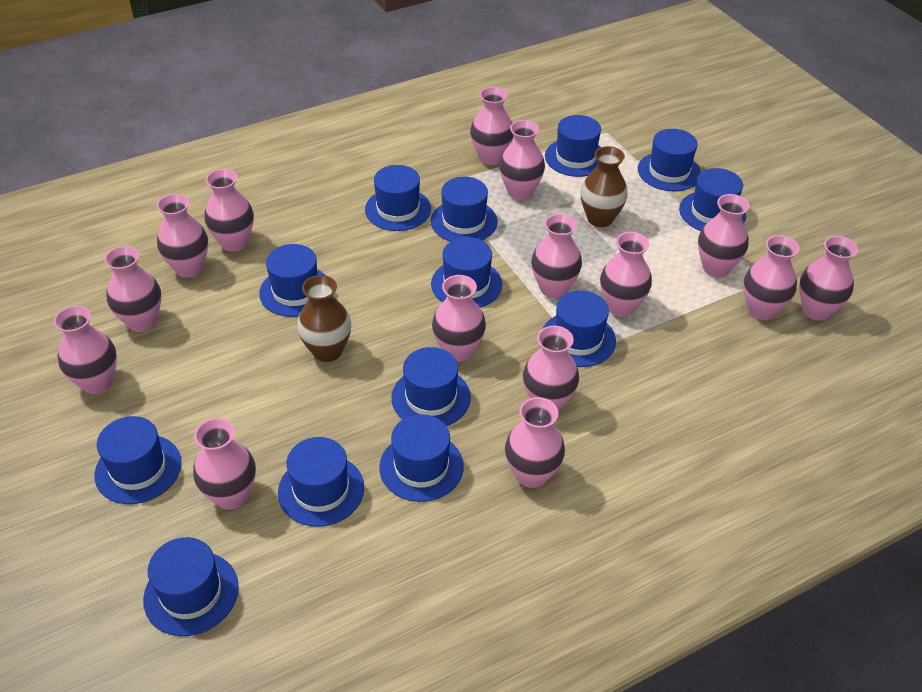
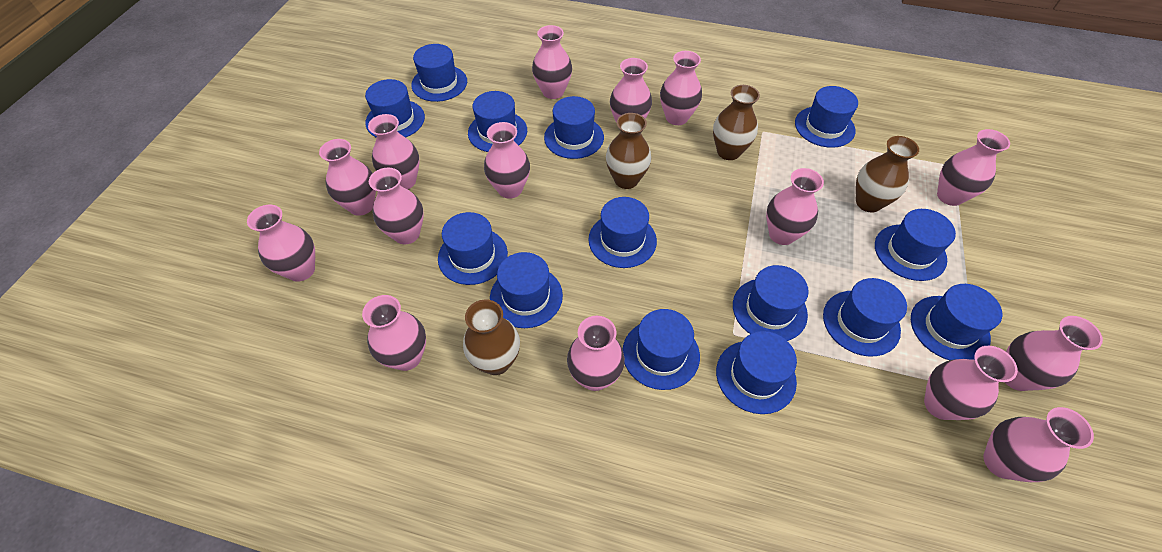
blue hat: 13 -> 14
brown vase: 2 -> 4

